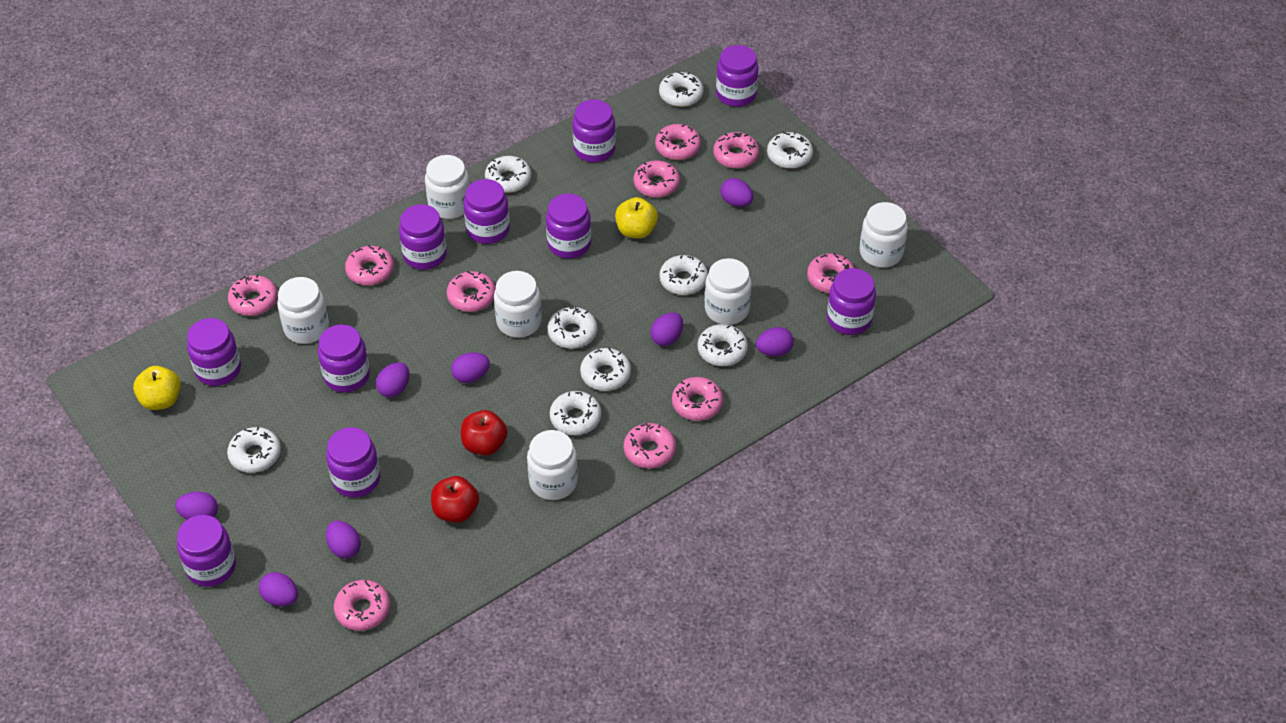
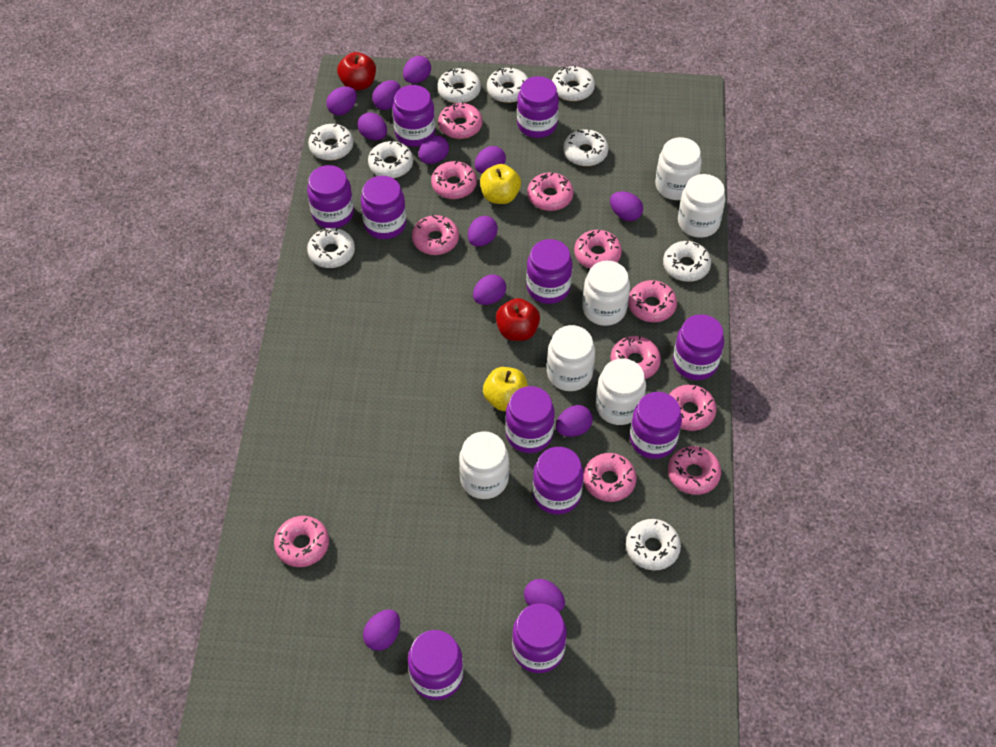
pink donut: 10 -> 11
purple egg: 8 -> 12
purple jar: 10 -> 11

